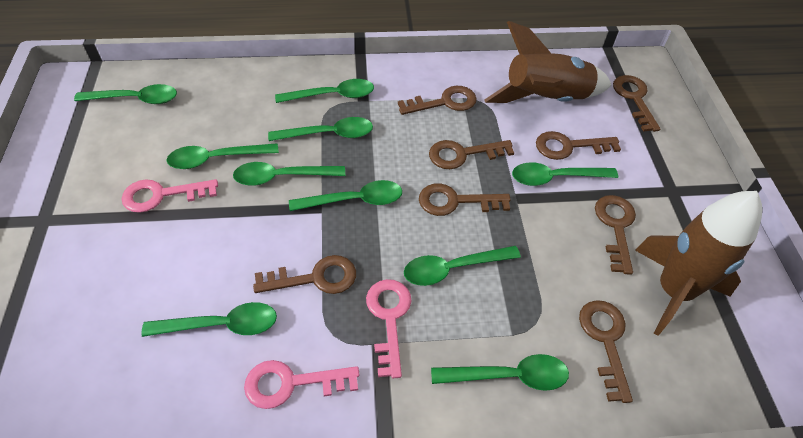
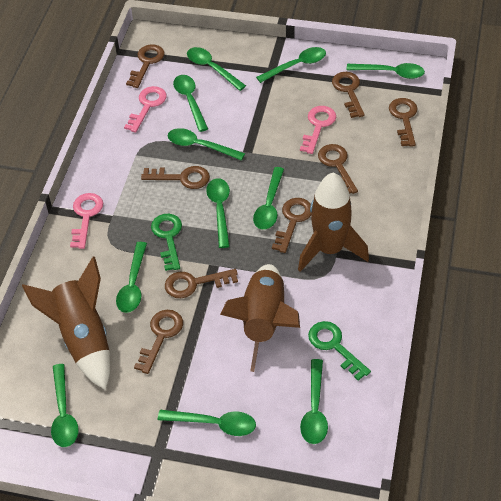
brown rocket: 2 -> 3
green key: 0 -> 2
green spoon: 10 -> 11

